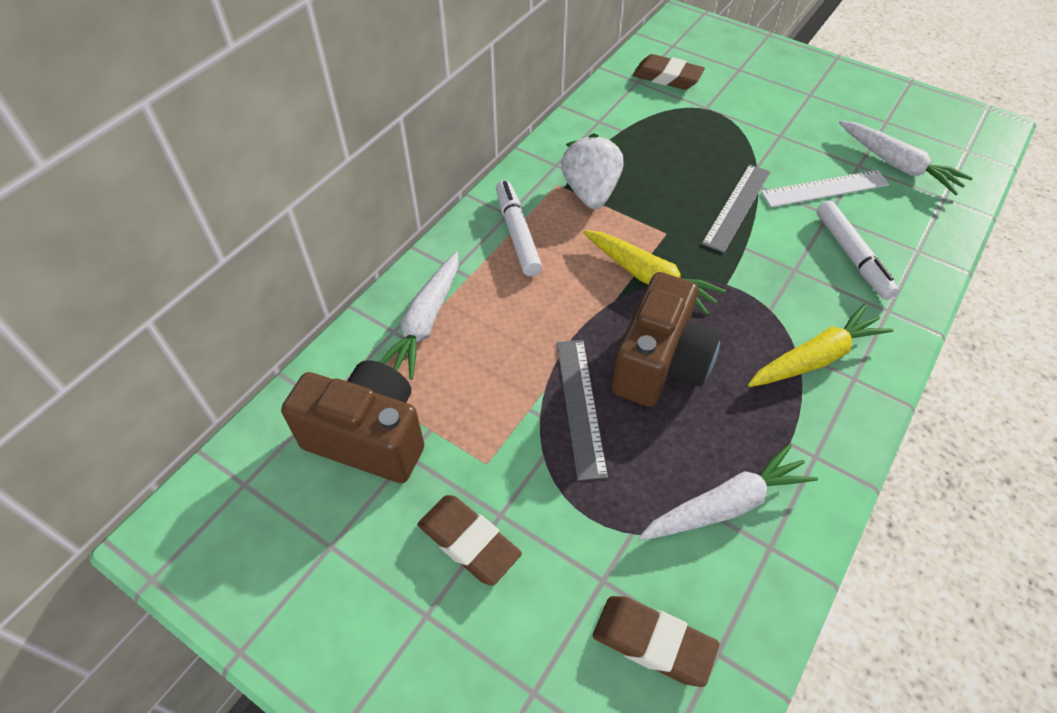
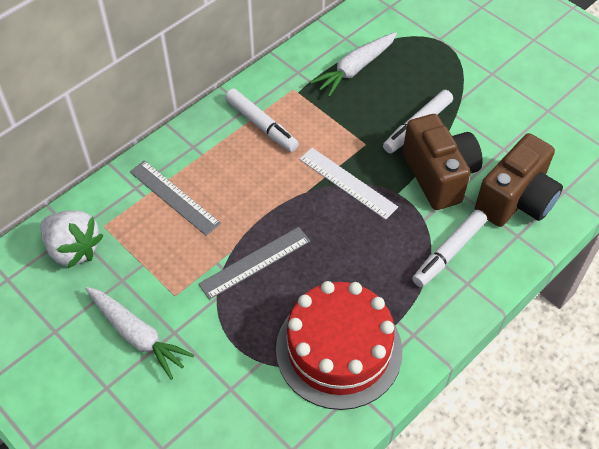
brown eraser: 3 -> 0
red cake: 0 -> 1
white carrot: 3 -> 2
white marker: 2 -> 3
yellow carrot: 2 -> 0

